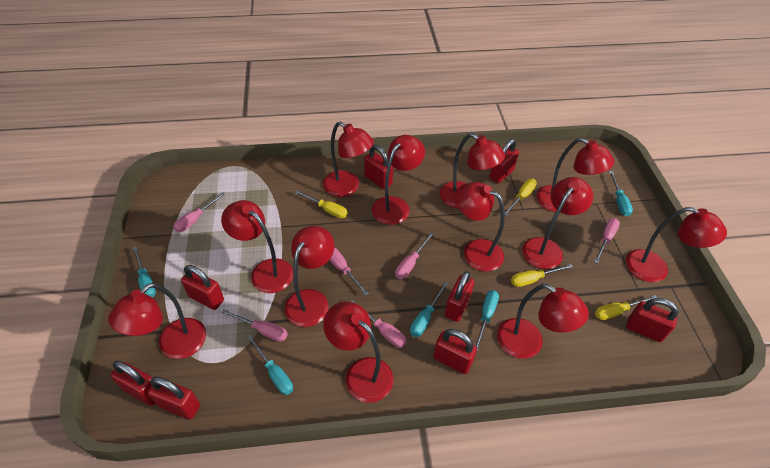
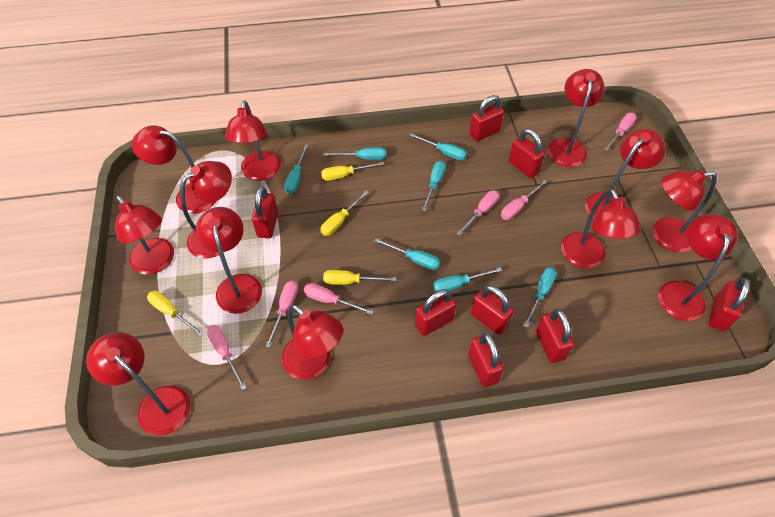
turquoise screwdriver: 5 -> 7

